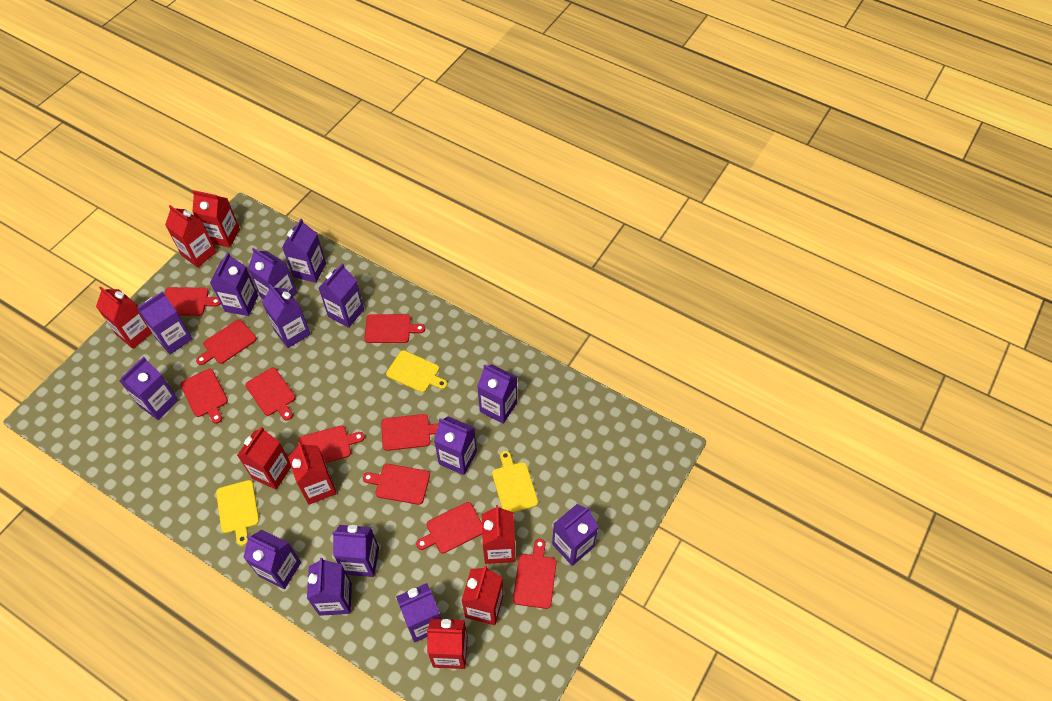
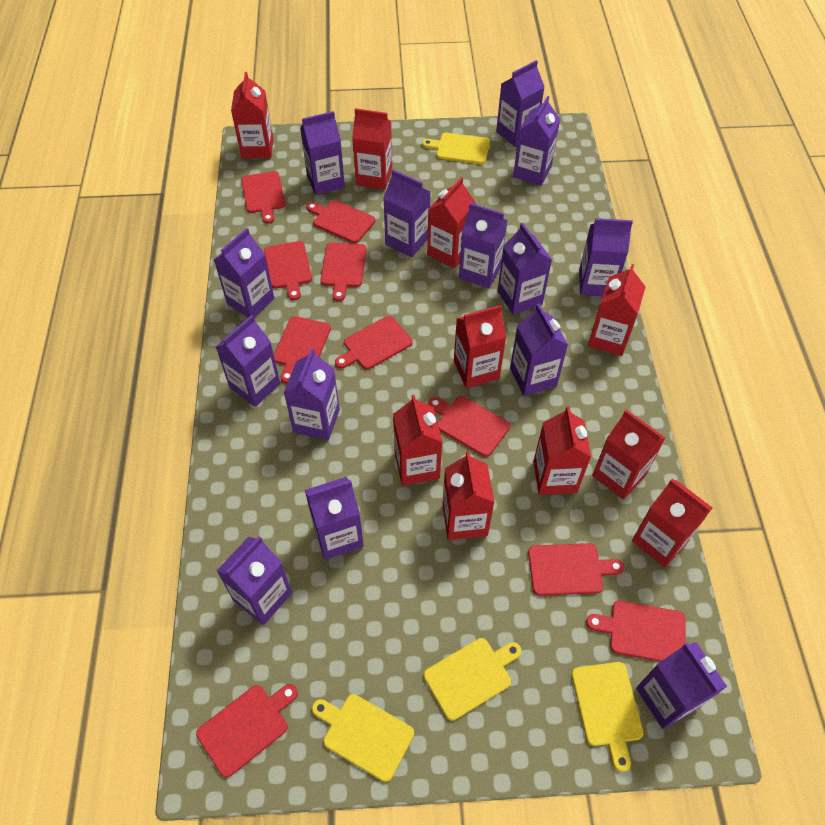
red carton: 8 -> 10
yellow cutting board: 3 -> 4

